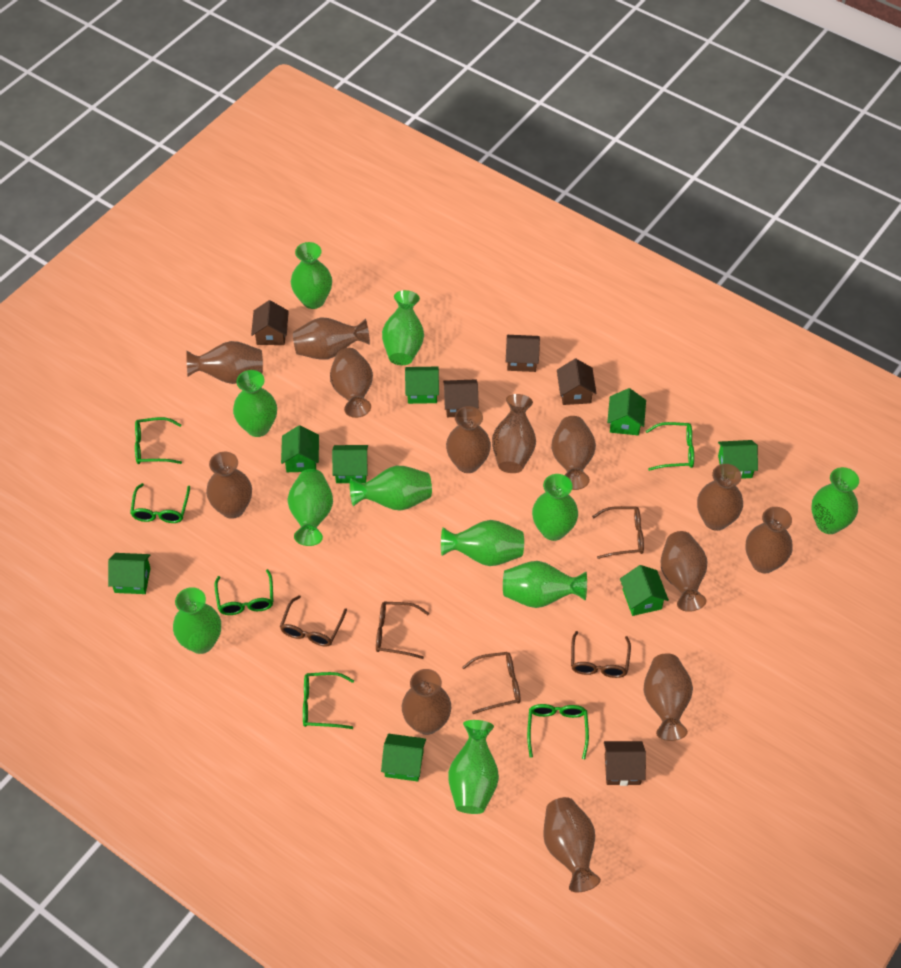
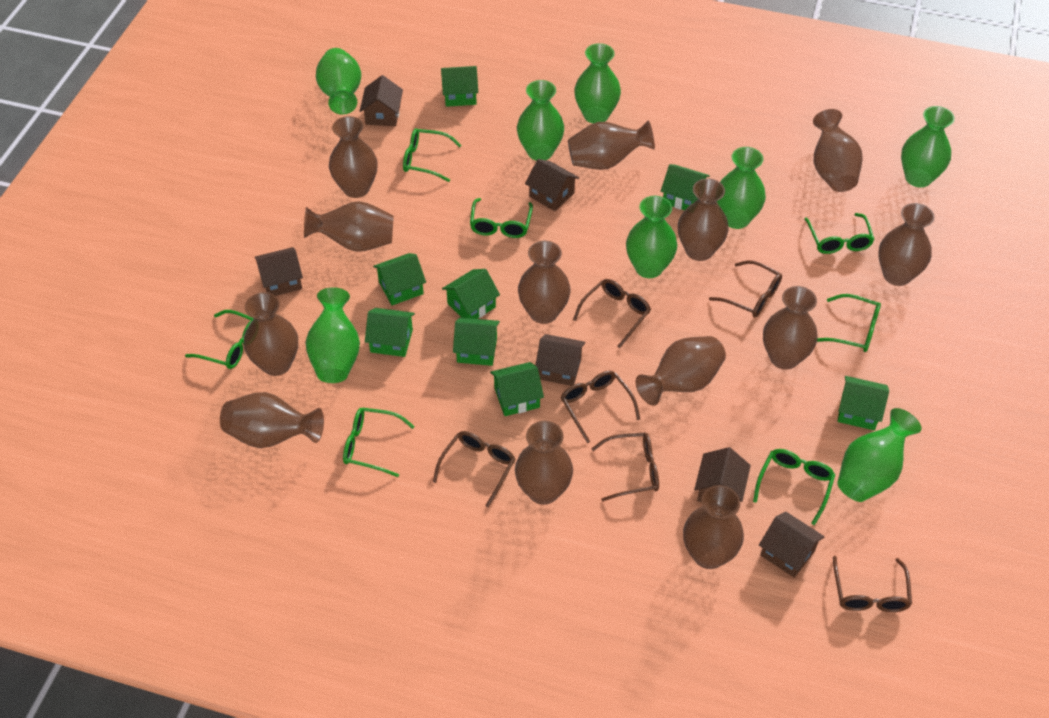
brown glasses: 5 -> 6
brown house: 5 -> 6
green glasses: 6 -> 7
green vase: 11 -> 8

